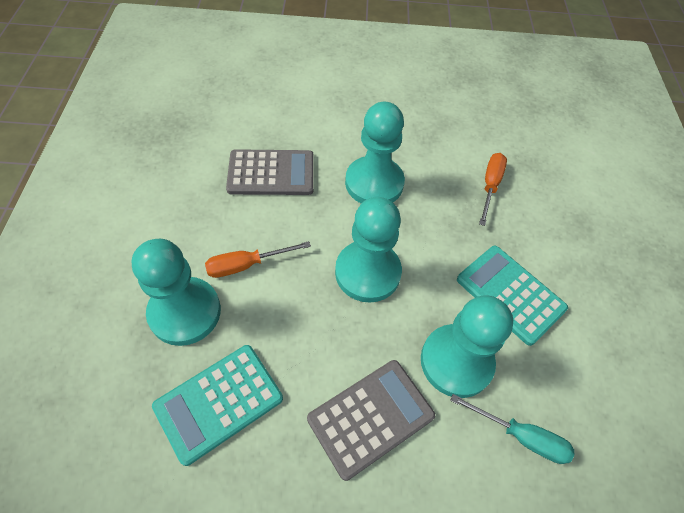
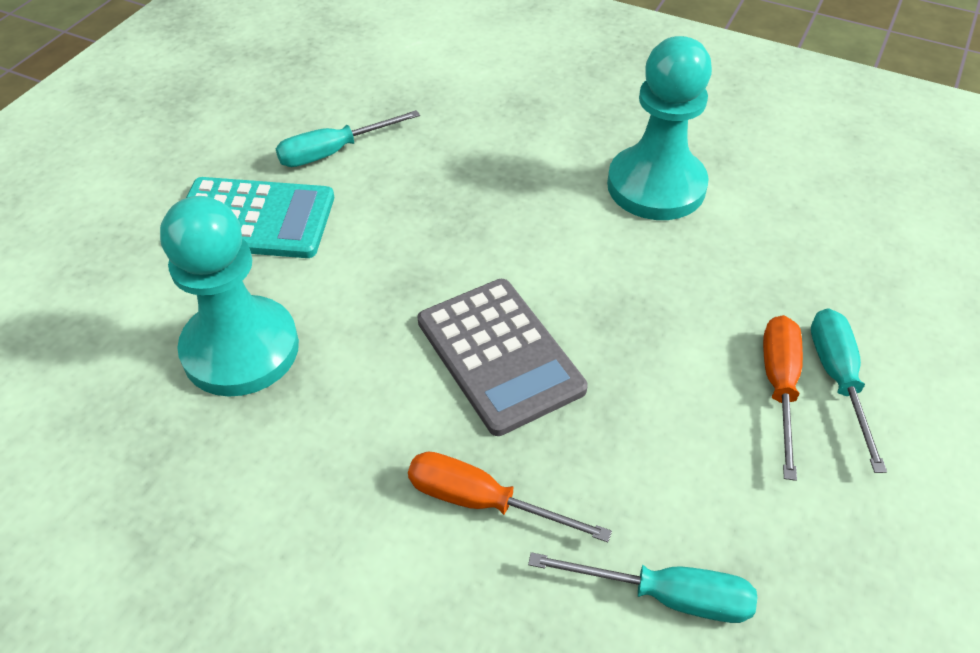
grey calculator: 2 -> 1
turquoise calculator: 2 -> 1
turquoise pawn: 4 -> 2
turquoise screwdriver: 1 -> 3

